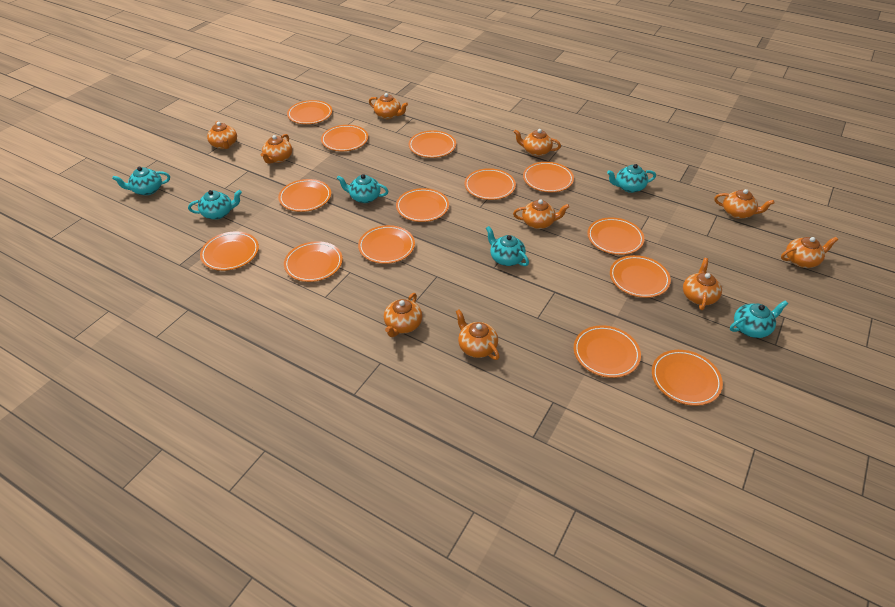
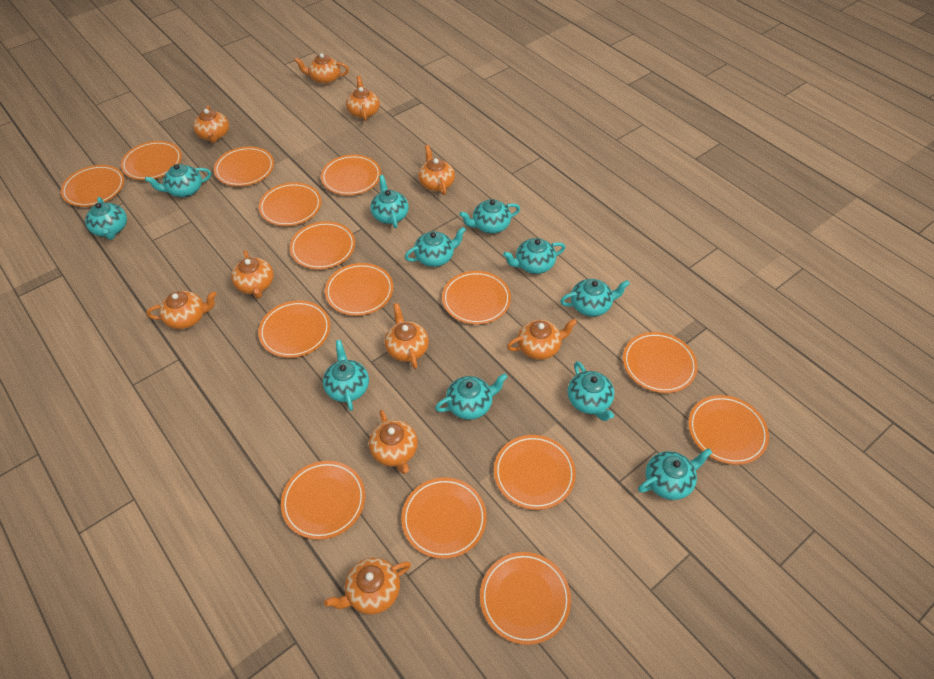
orange plate: 14 -> 15
turquoise teapot: 6 -> 11

